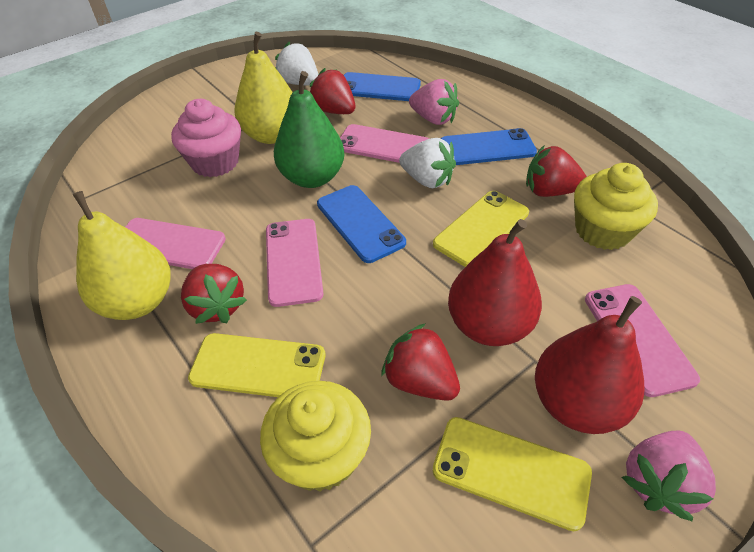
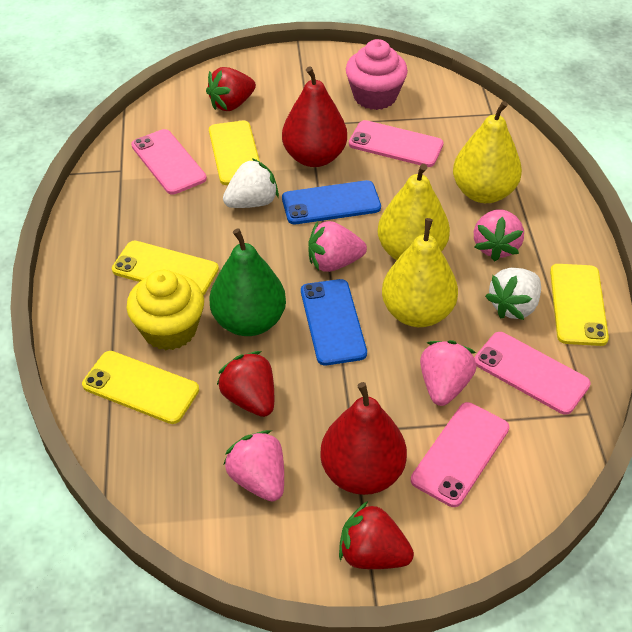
blue phone: 3 -> 2
pink strawberry: 2 -> 4
red strawberry: 4 -> 3
yellow cupcake: 2 -> 1
yellow pear: 2 -> 3
yellow phone: 3 -> 4

